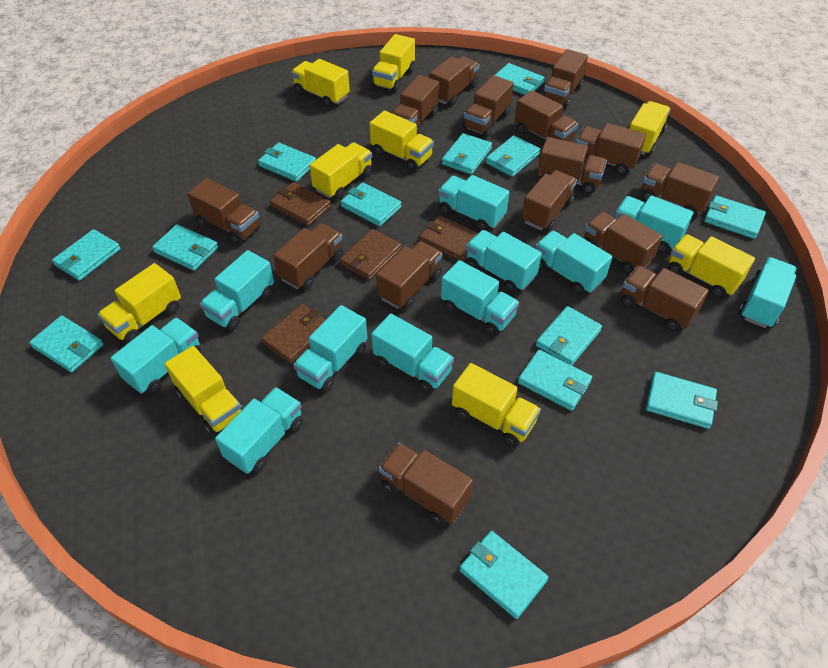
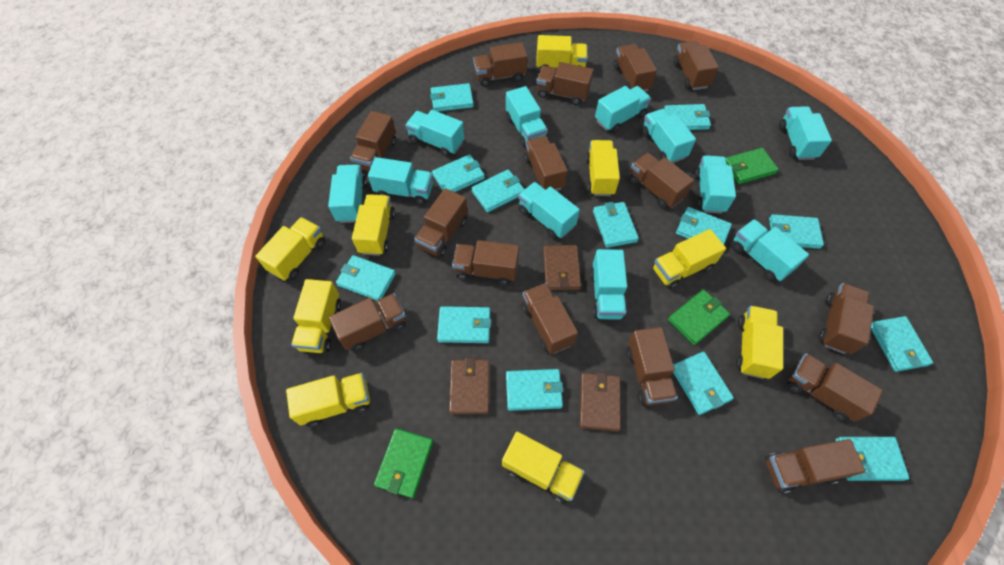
brown wallet: 4 -> 3
green wallet: 0 -> 3

